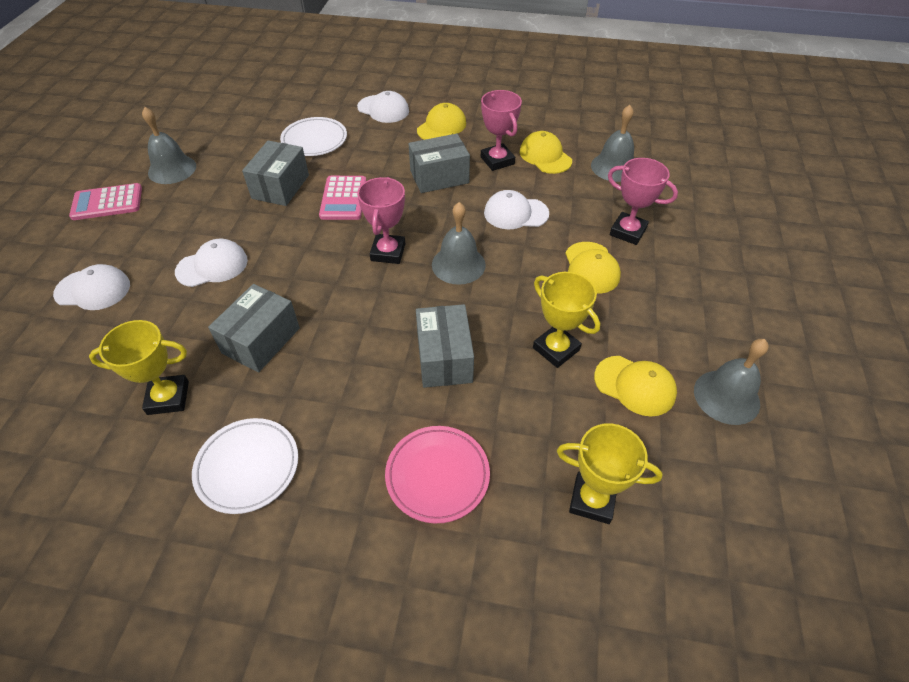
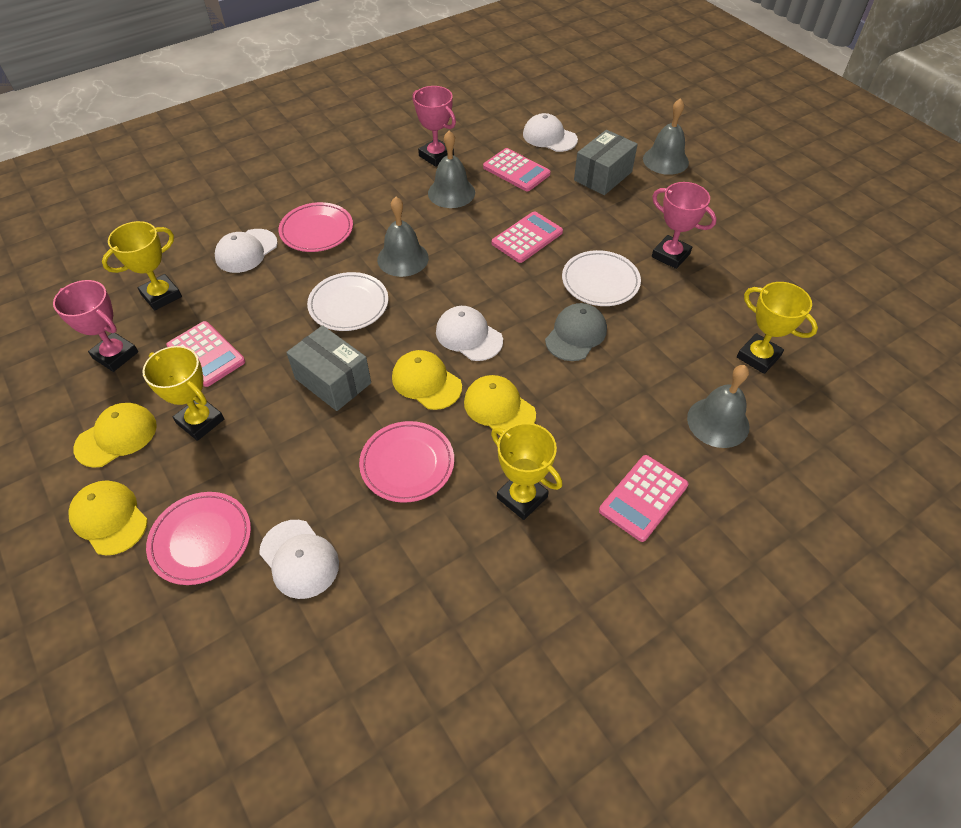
grey box: 4 -> 2
grey cap: 0 -> 1
pink calculator: 2 -> 4
pink plate: 1 -> 3
yellow trophy: 3 -> 4

